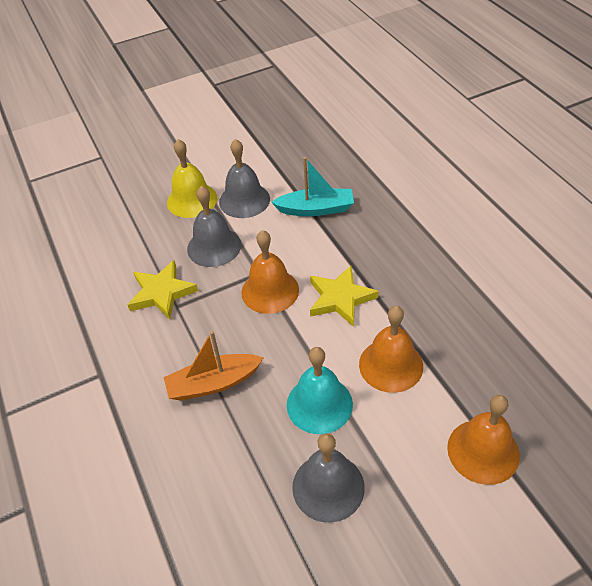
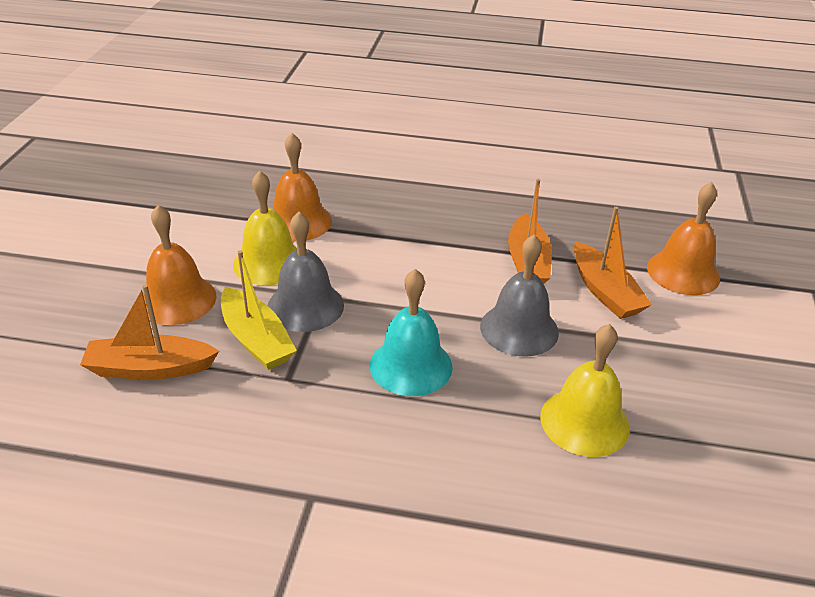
grey bell: 3 -> 2
orange boat: 1 -> 3
turquoise boat: 1 -> 0
yellow bell: 1 -> 2
yellow boat: 0 -> 1
yellow star: 2 -> 0

